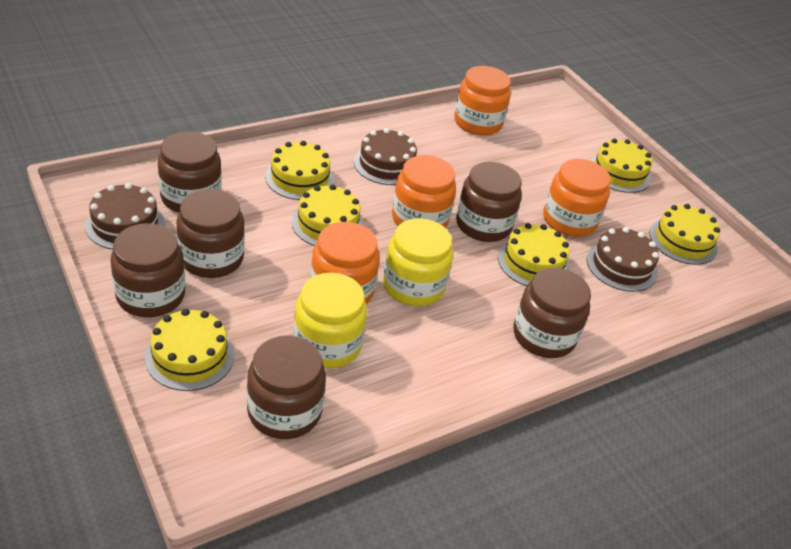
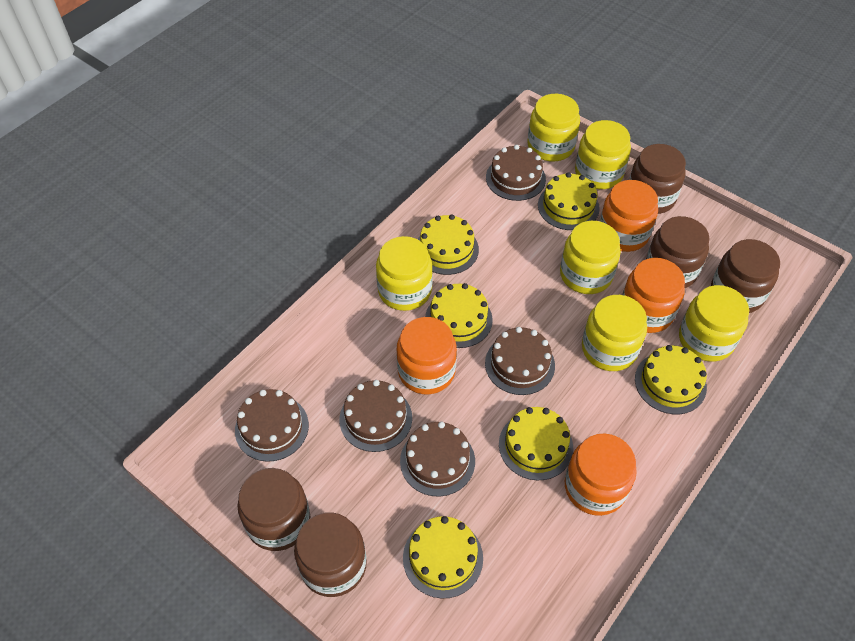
brown cake: 3 -> 5
brown jar: 6 -> 5
yellow jar: 2 -> 6

